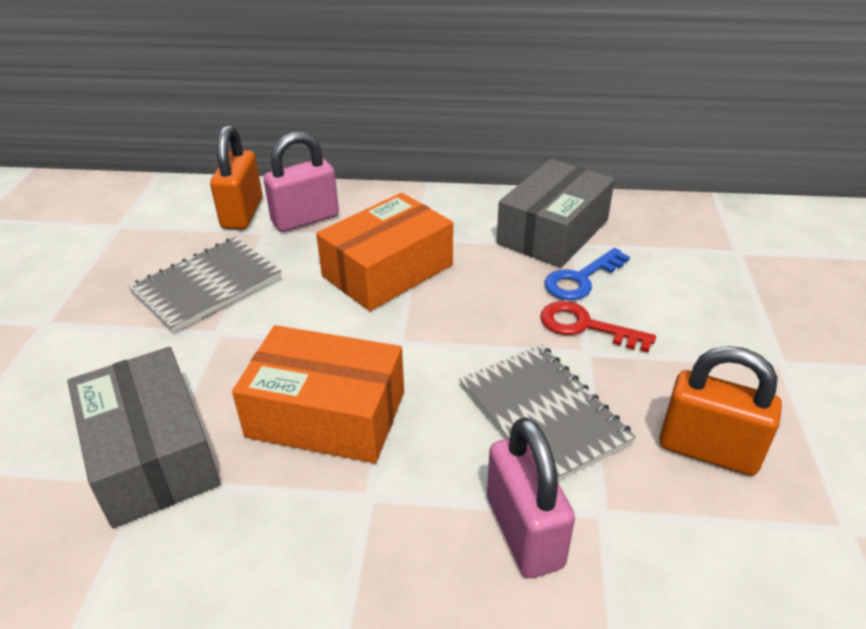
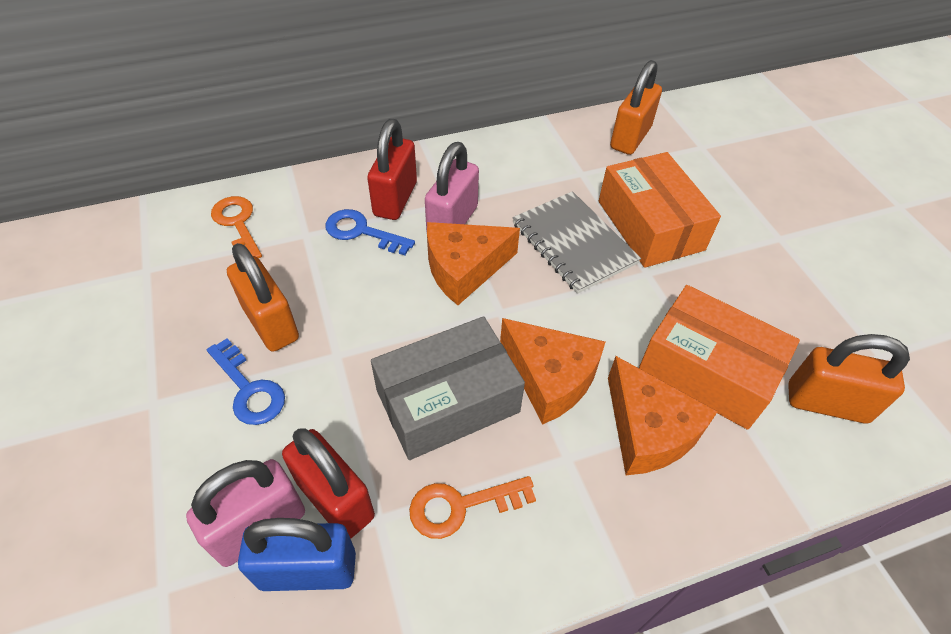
blue key: 1 -> 2
blue padlock: 0 -> 1
grey box: 2 -> 1
grey notebook: 2 -> 1
orange cheese: 0 -> 3
orange key: 0 -> 2
orange padlock: 2 -> 3
red key: 1 -> 0
red padlock: 0 -> 2

